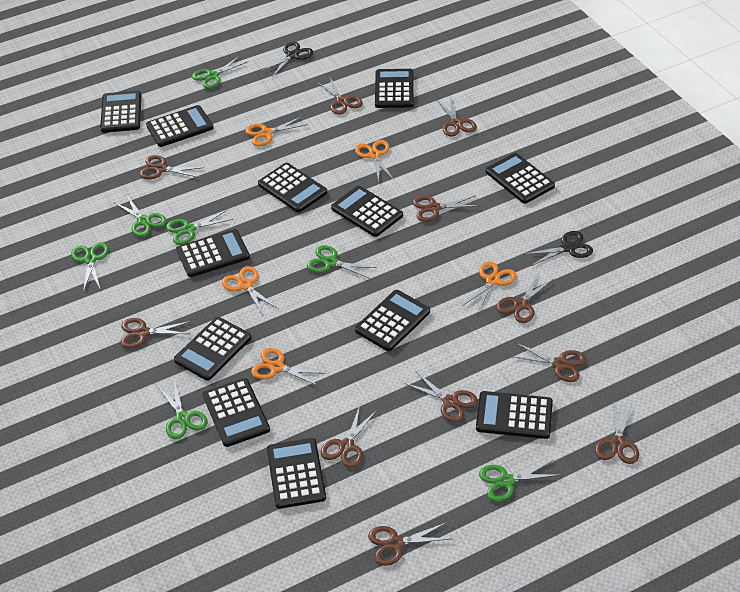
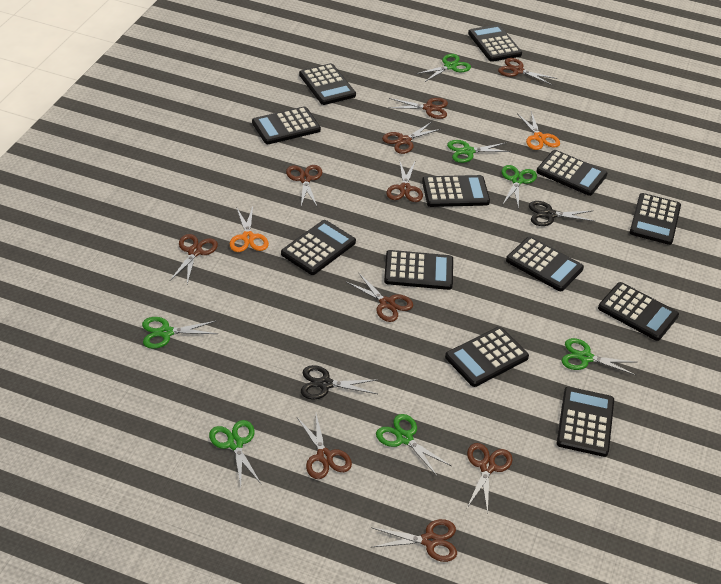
brown scissors: 11 -> 10
orange scissors: 5 -> 2

